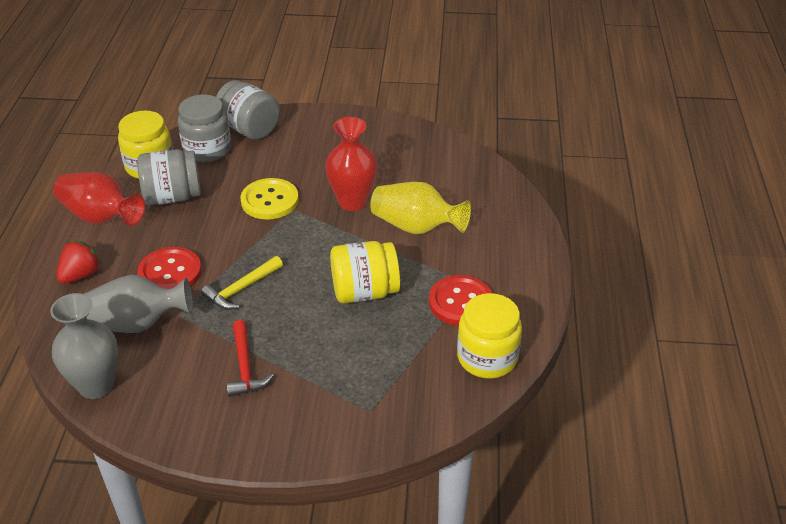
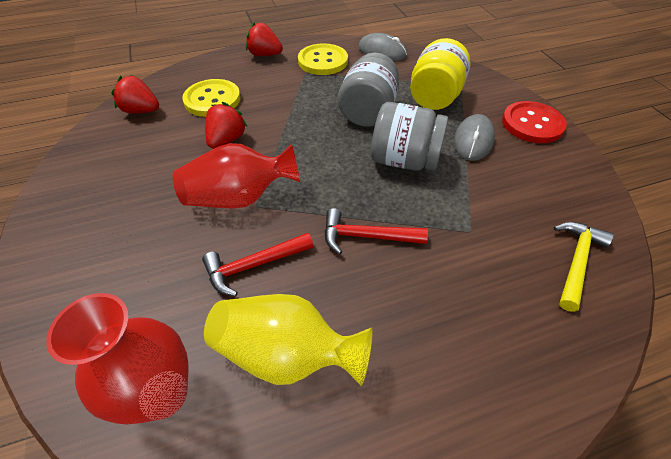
grey jar: 3 -> 2
grey mouse: 0 -> 2
grey vase: 2 -> 0
red button: 2 -> 1
red hammer: 1 -> 2
red strawberry: 1 -> 3
yellow button: 1 -> 2
yellow jar: 3 -> 1

